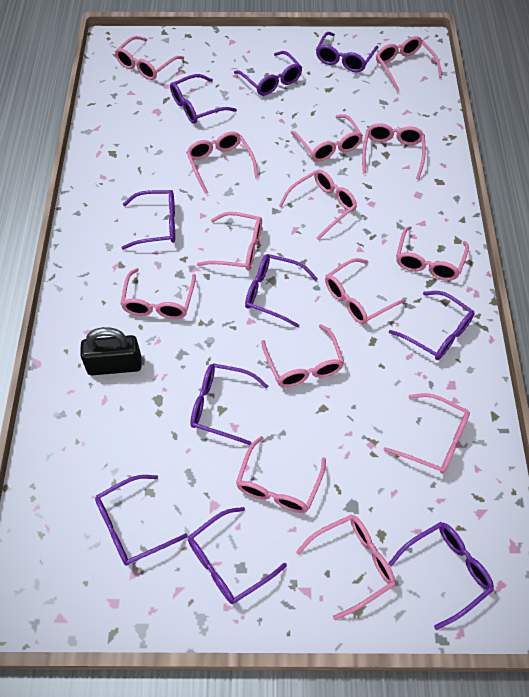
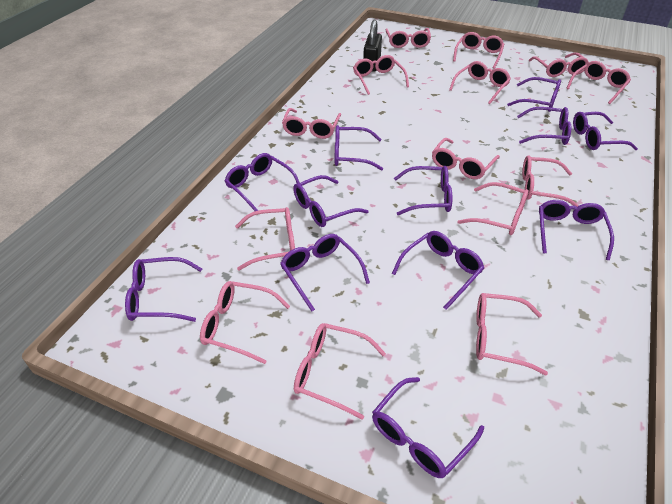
purple glasses: 10 -> 12

